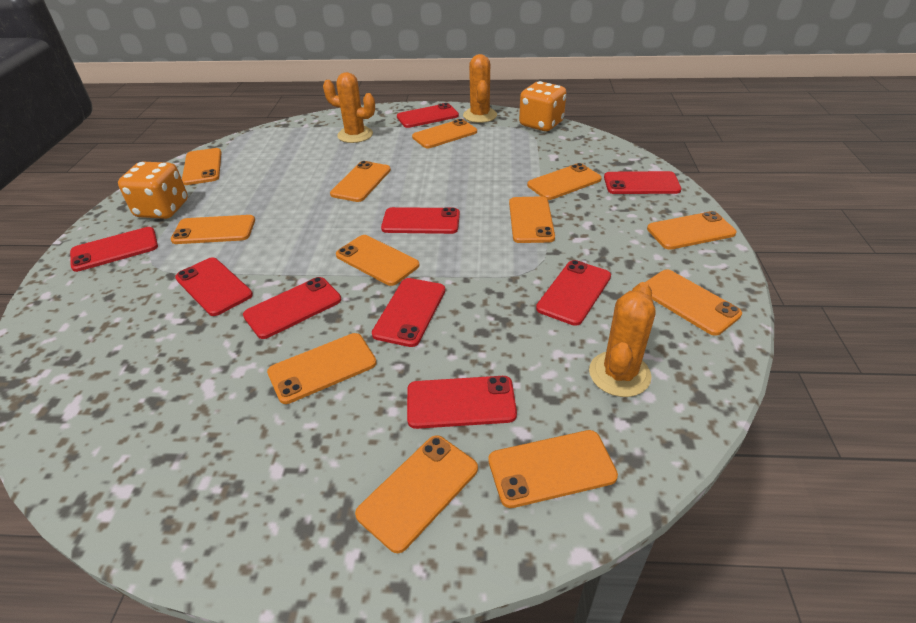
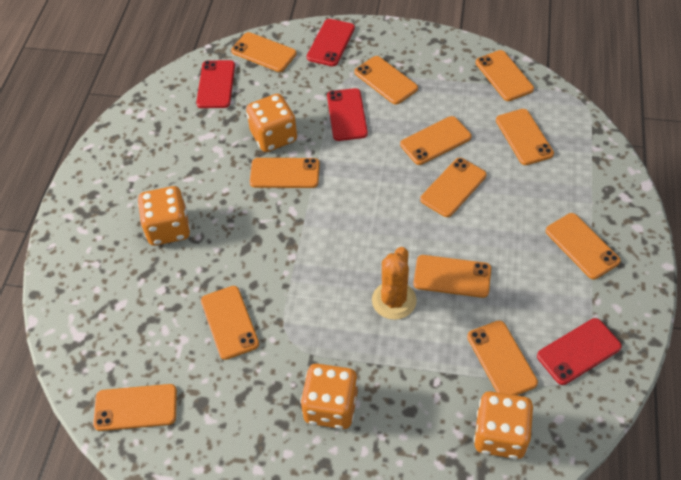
orange cactus: 3 -> 1
orange dice: 2 -> 4
red phone: 9 -> 4

